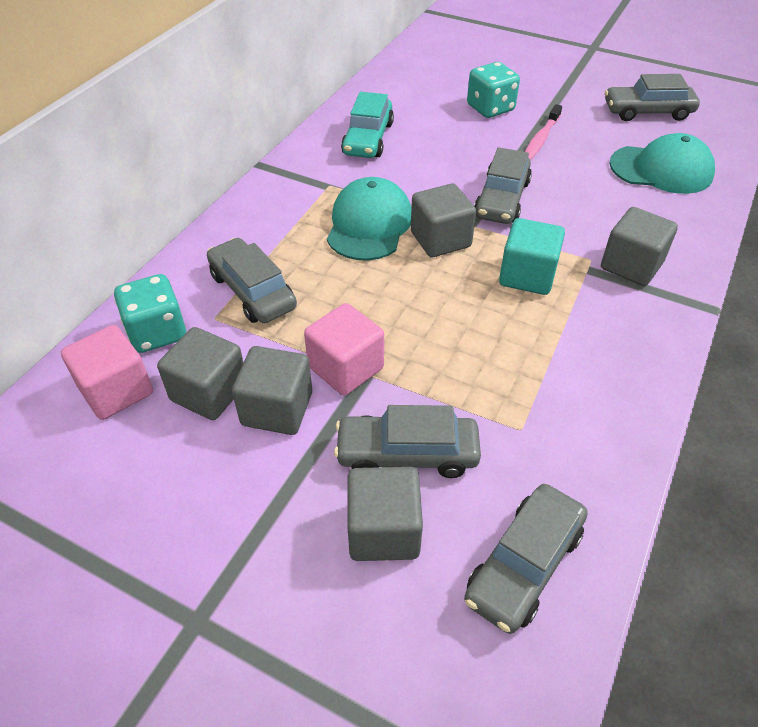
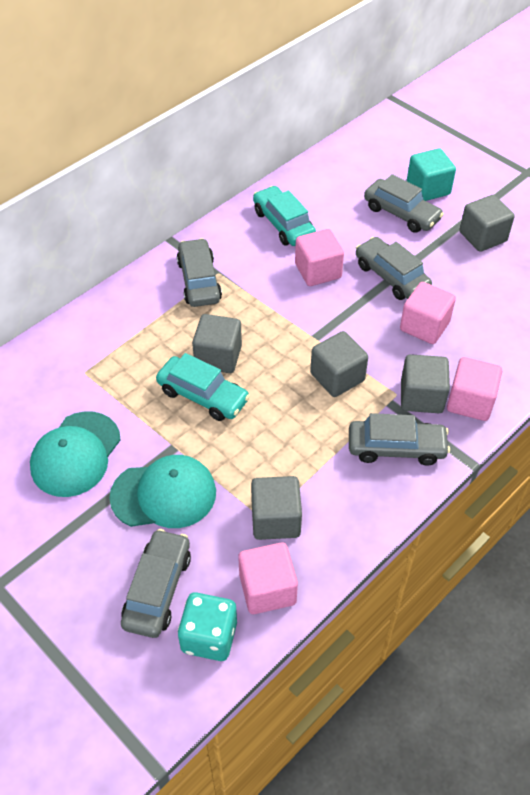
pink cube: 2 -> 4
pink toothbrush: 1 -> 0
turquoise car: 1 -> 2
turquoise dice: 2 -> 1

